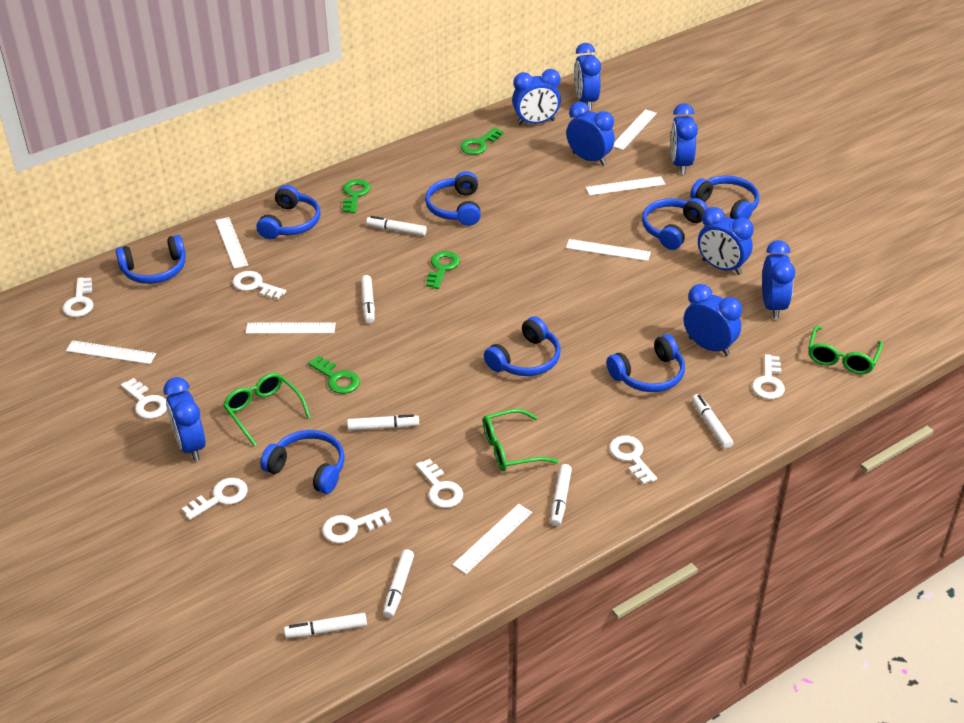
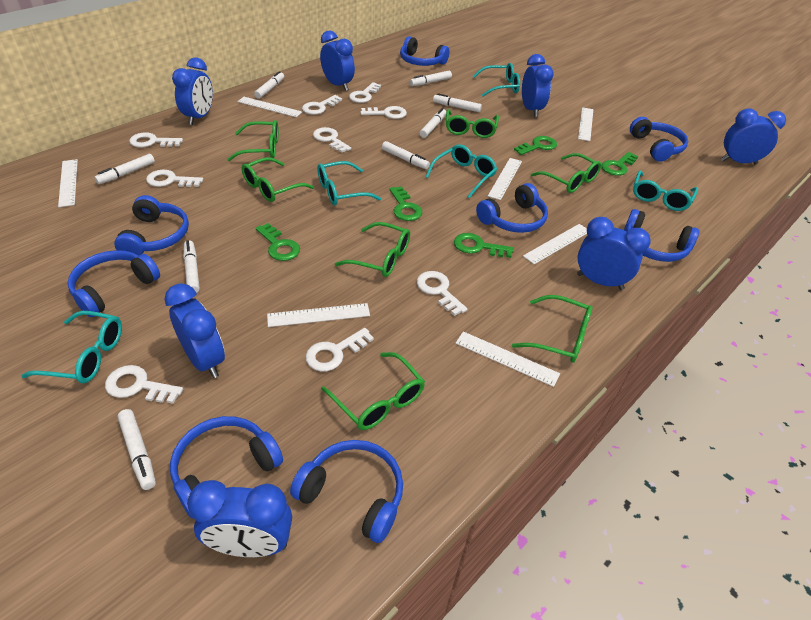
blue clock: 8 -> 7
green glasses: 3 -> 7
green key: 4 -> 5
turquoise glasses: 0 -> 5
white key: 8 -> 9
white marker: 7 -> 8

